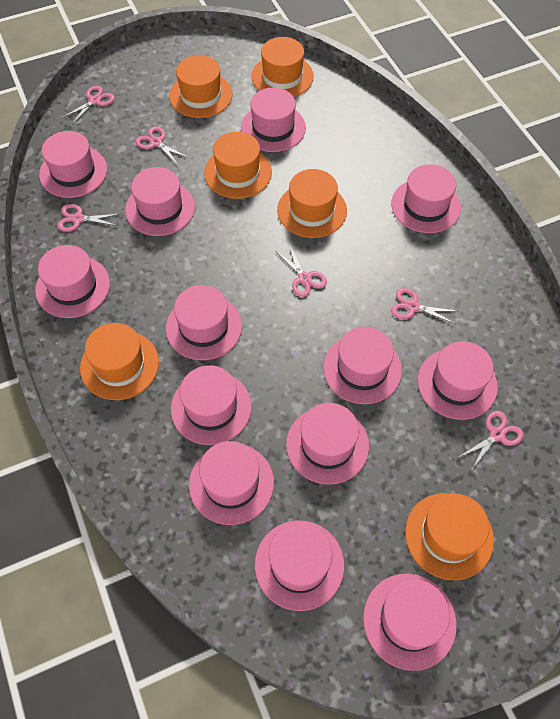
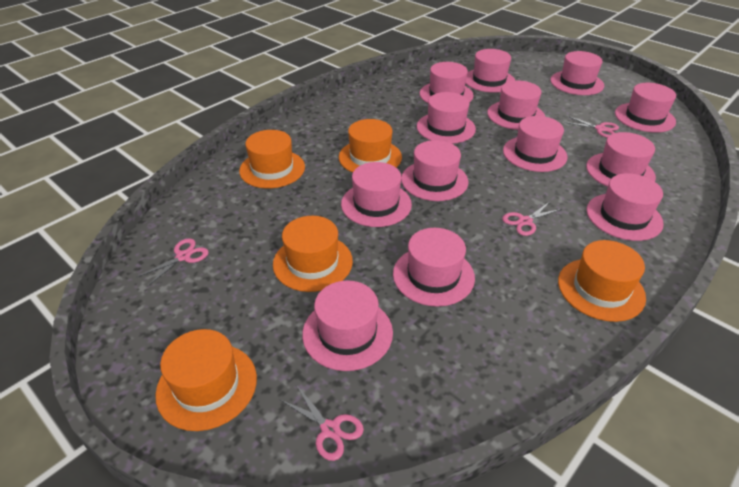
orange hat: 6 -> 5
pink scissors: 6 -> 4

